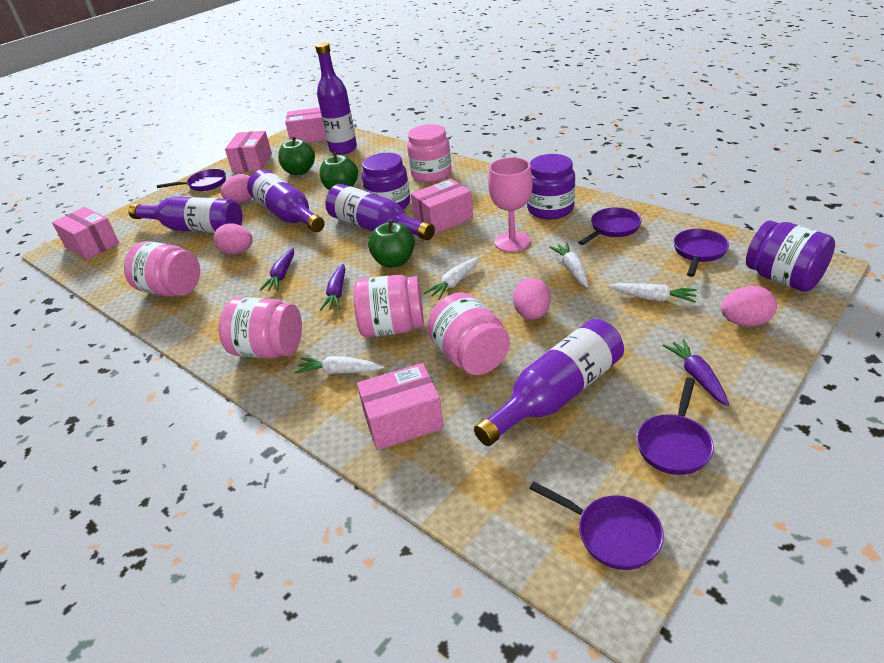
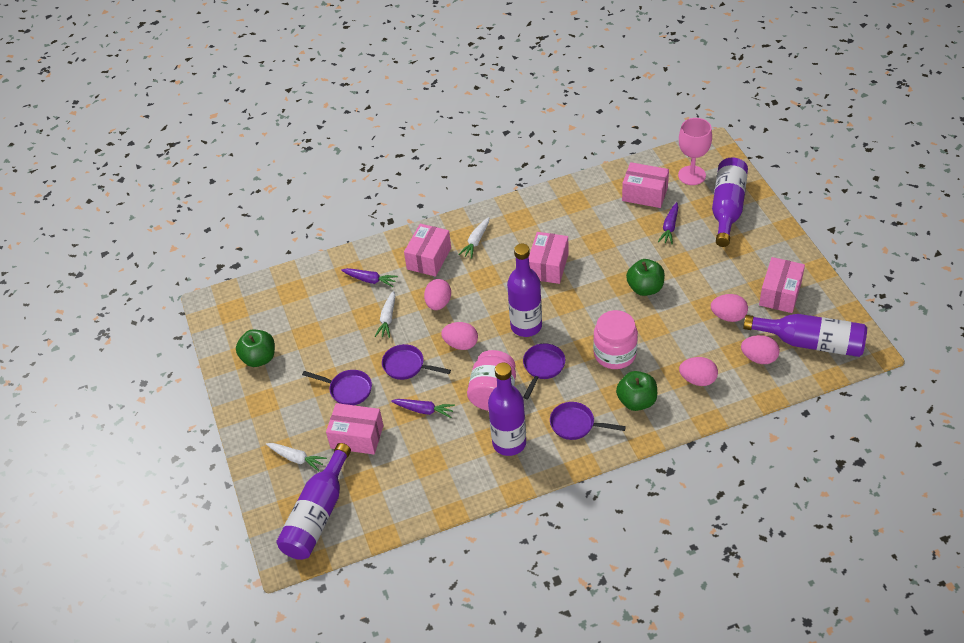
pink egg: 4 -> 5
pink jar: 5 -> 2
purple jar: 3 -> 0
purple pan: 5 -> 4
white carrot: 4 -> 3

